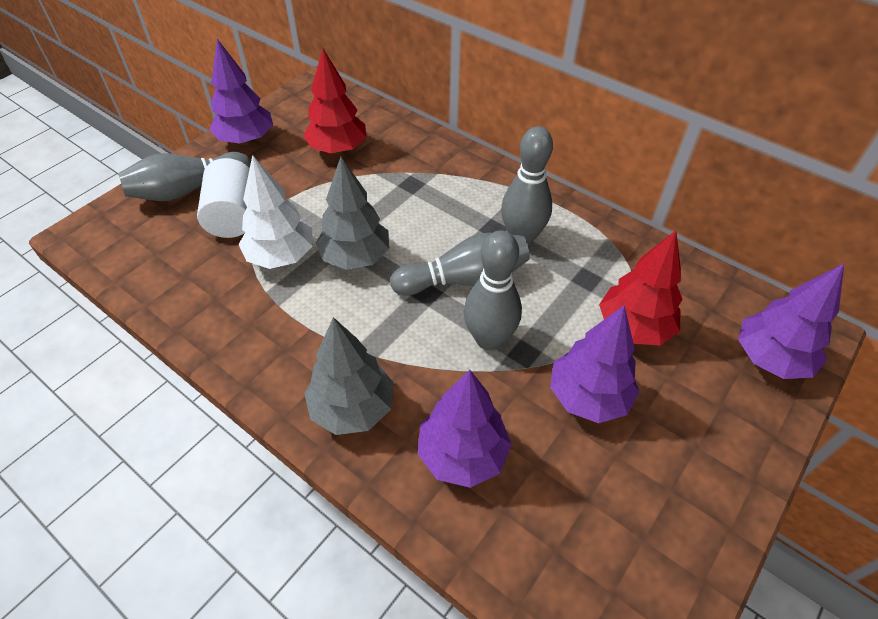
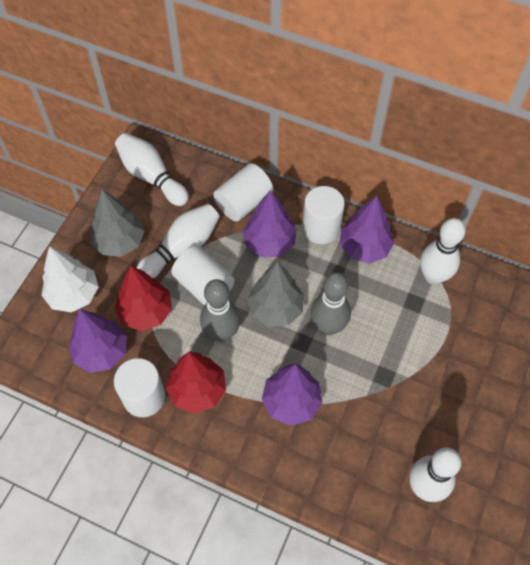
grey bowling pin: 4 -> 2
white bowling pin: 0 -> 4
white cylinder: 1 -> 4

